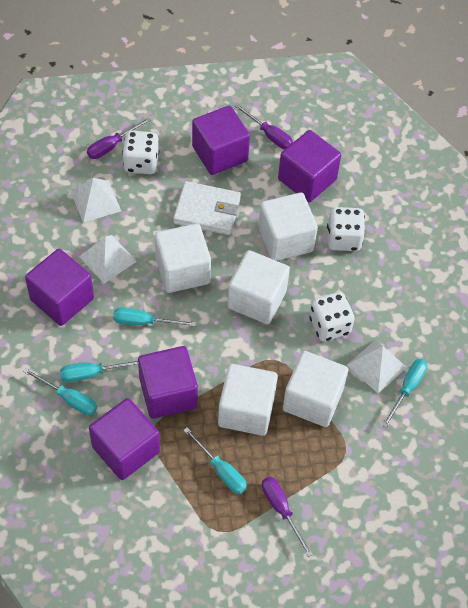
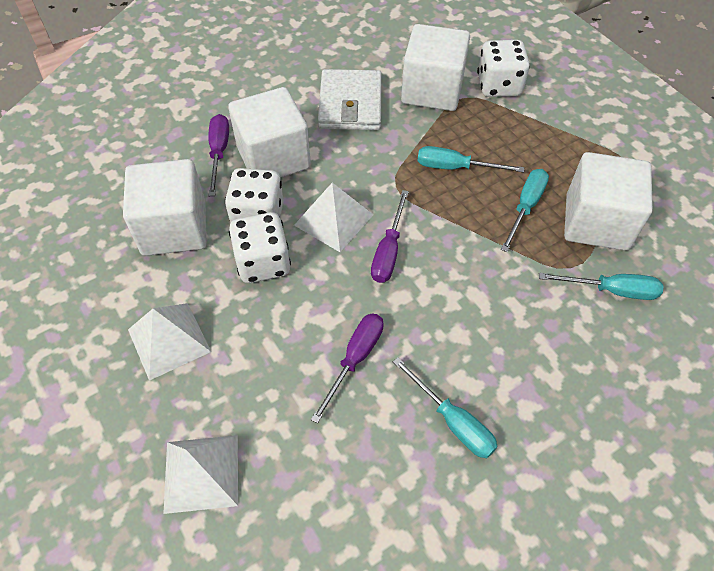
purple cube: 5 -> 0
turquoise screwdriver: 5 -> 4
white cube: 5 -> 4

